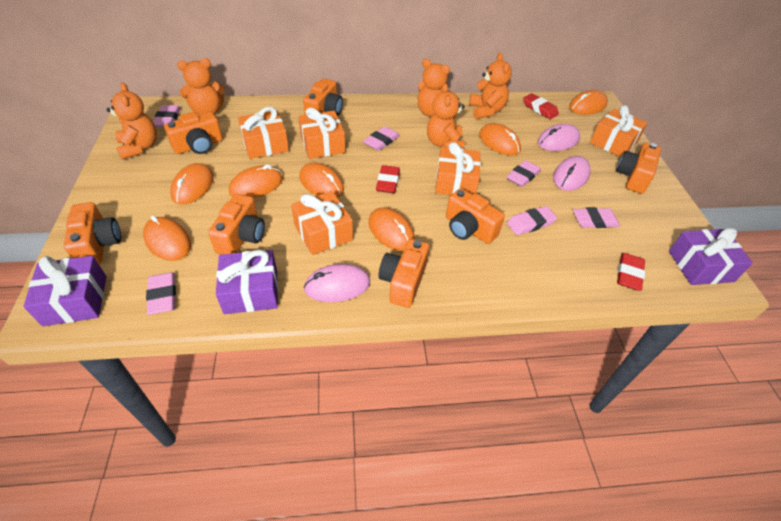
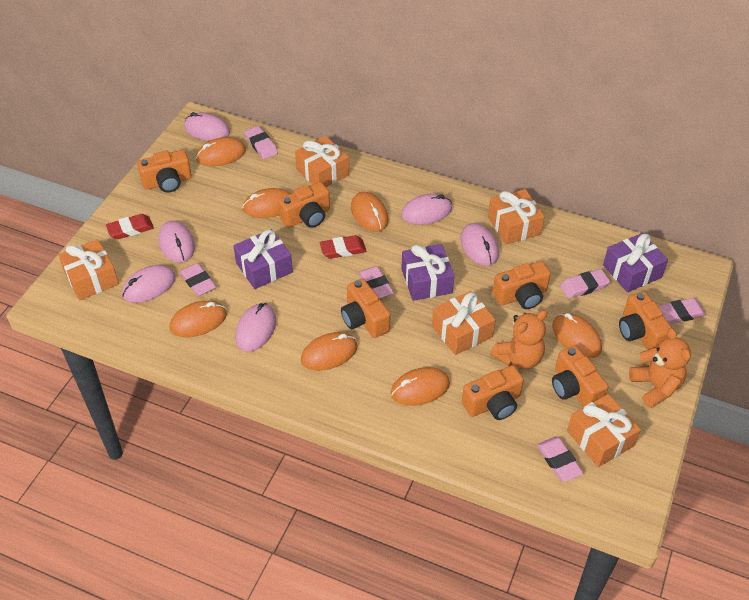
orange teddy bear: 5 -> 2
pink mouse: 3 -> 6
red eraser: 3 -> 2

